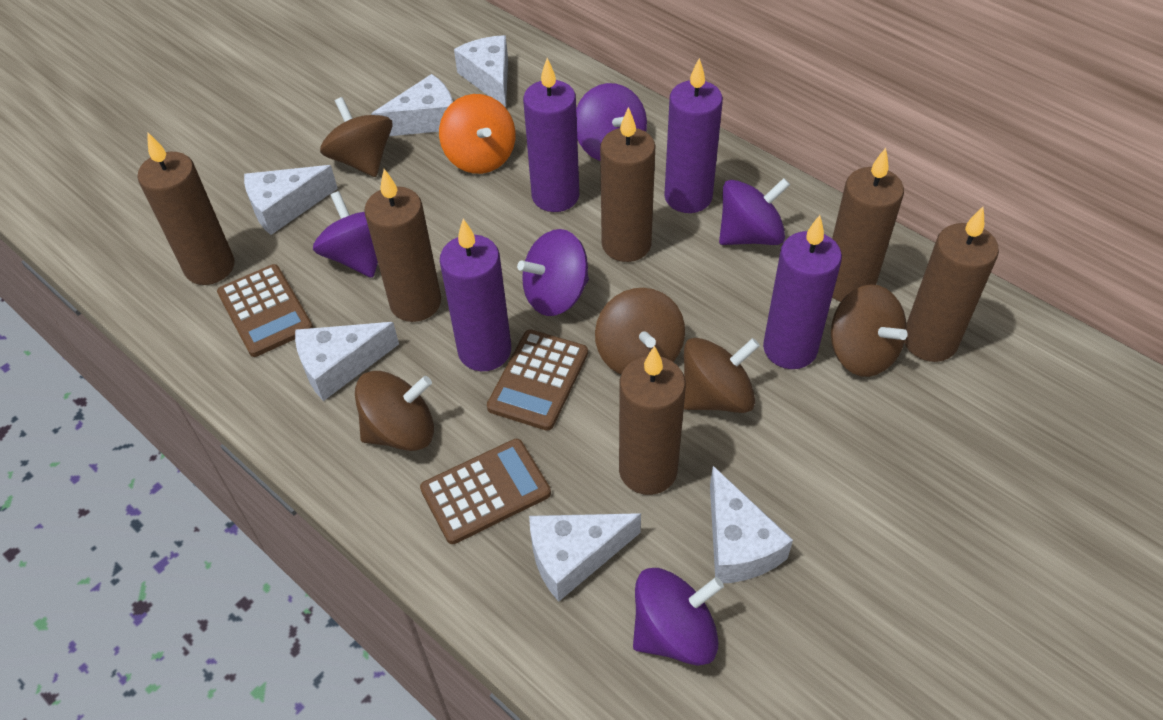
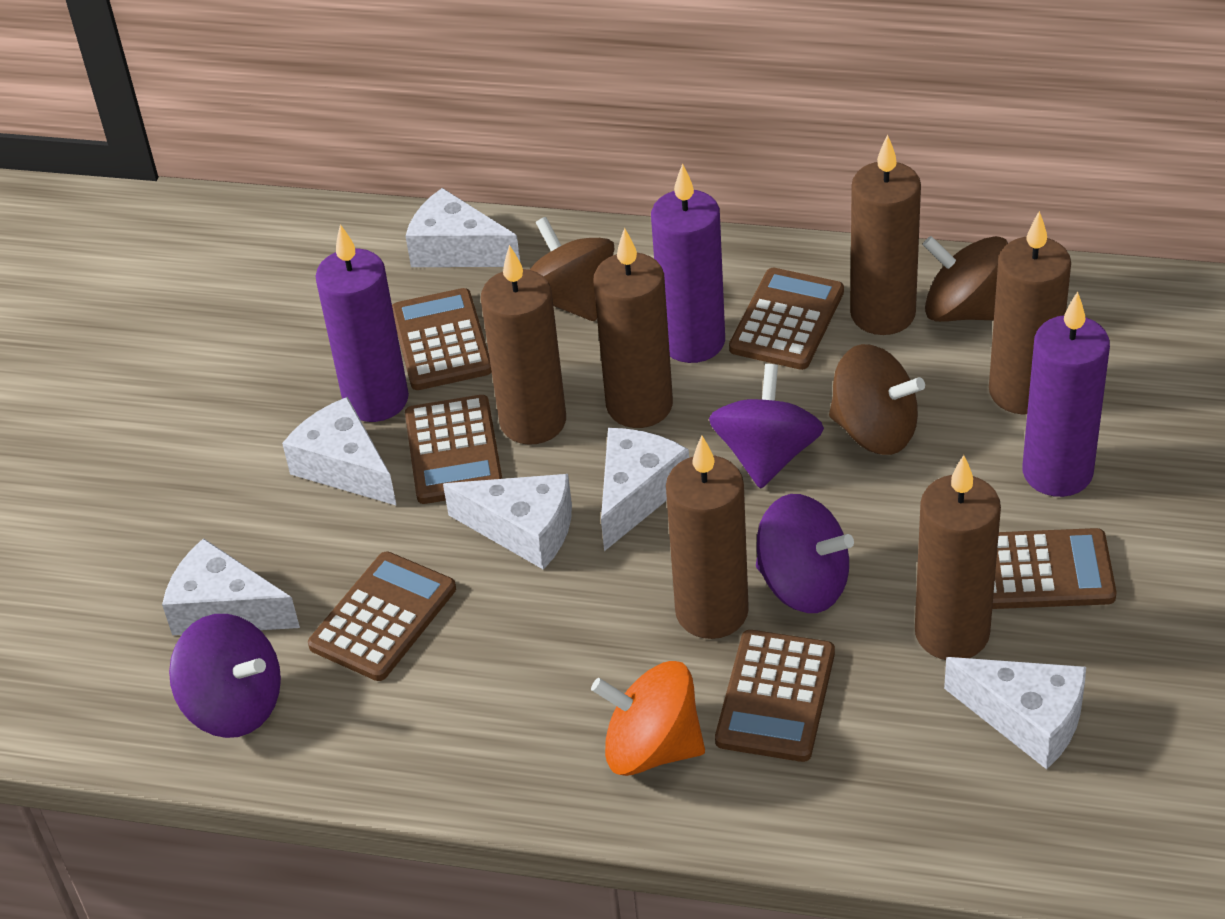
brown calculator: 3 -> 6
brown spinning top: 5 -> 3
purple candle: 4 -> 3
purple spinning top: 5 -> 3

